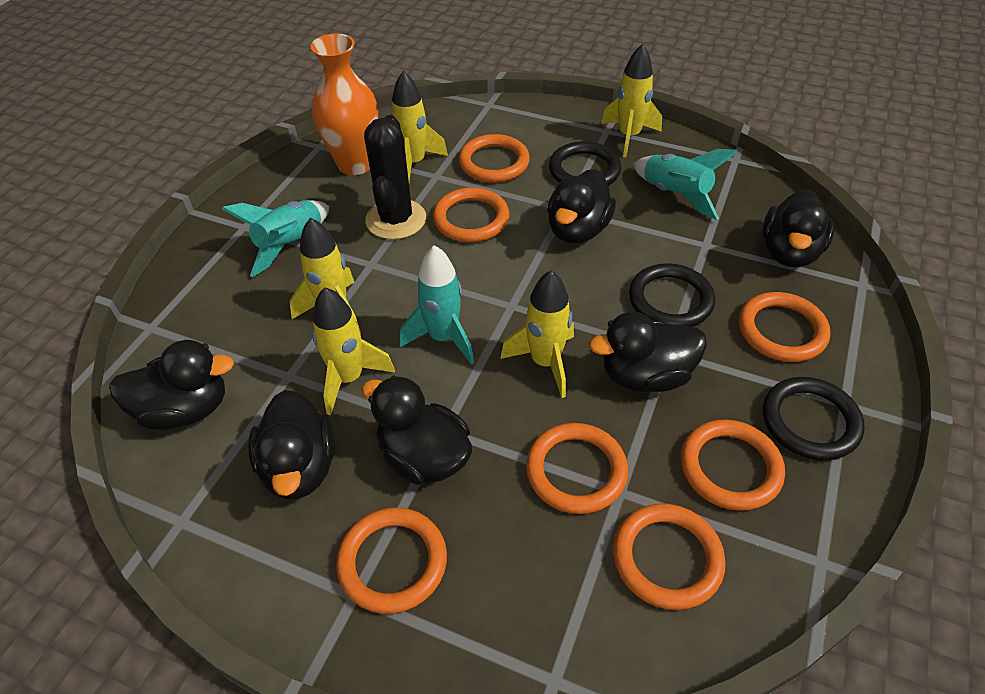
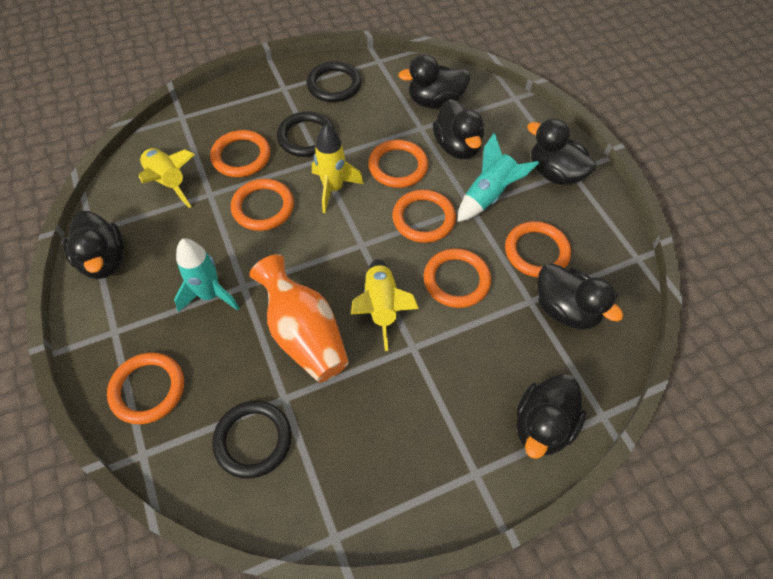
black cactus: 1 -> 0
turquoise rocket: 3 -> 2
yellow rocket: 5 -> 3

